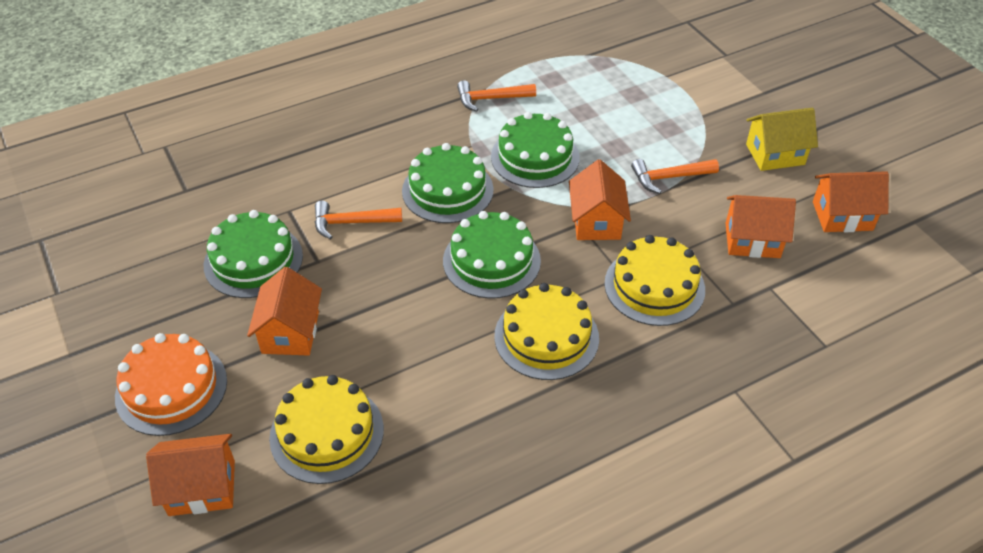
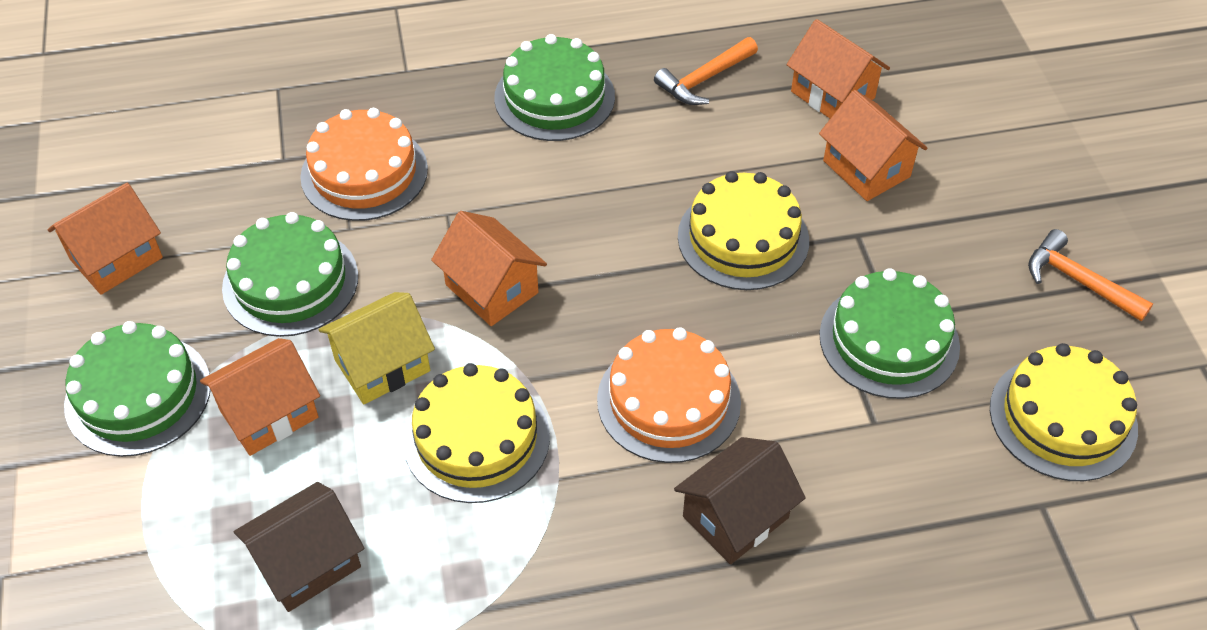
brown house: 0 -> 2
orange cake: 1 -> 2
orange hammer: 3 -> 2

